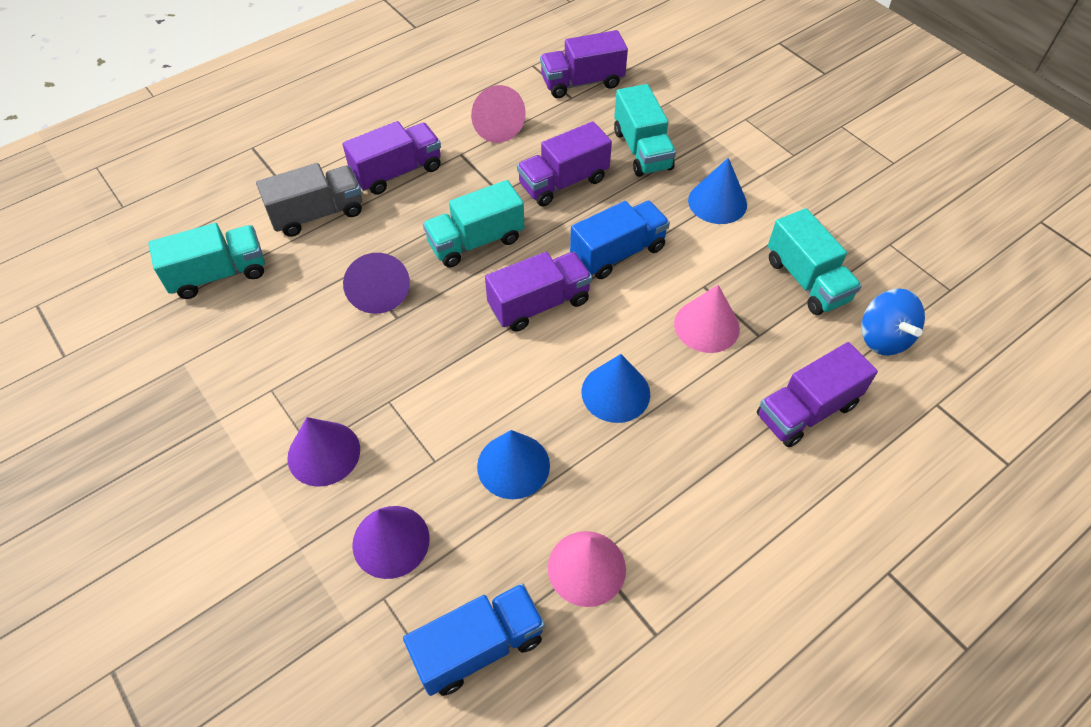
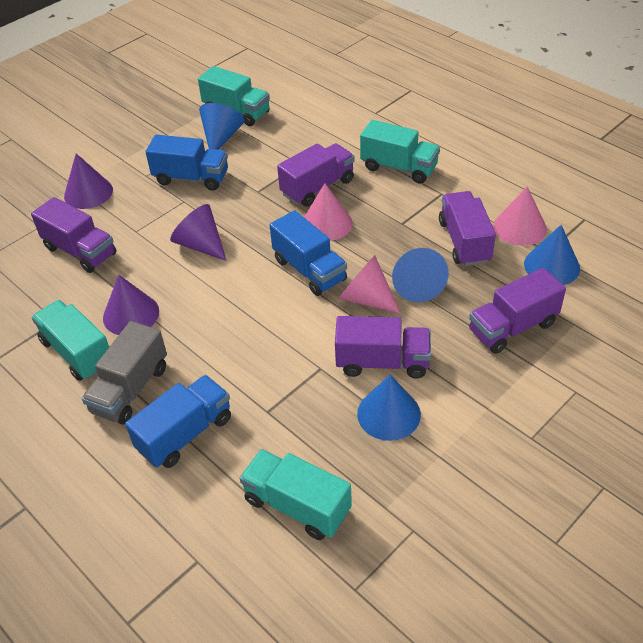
blue cone: 3 -> 4
blue spinning top: 1 -> 0
blue truck: 2 -> 3

